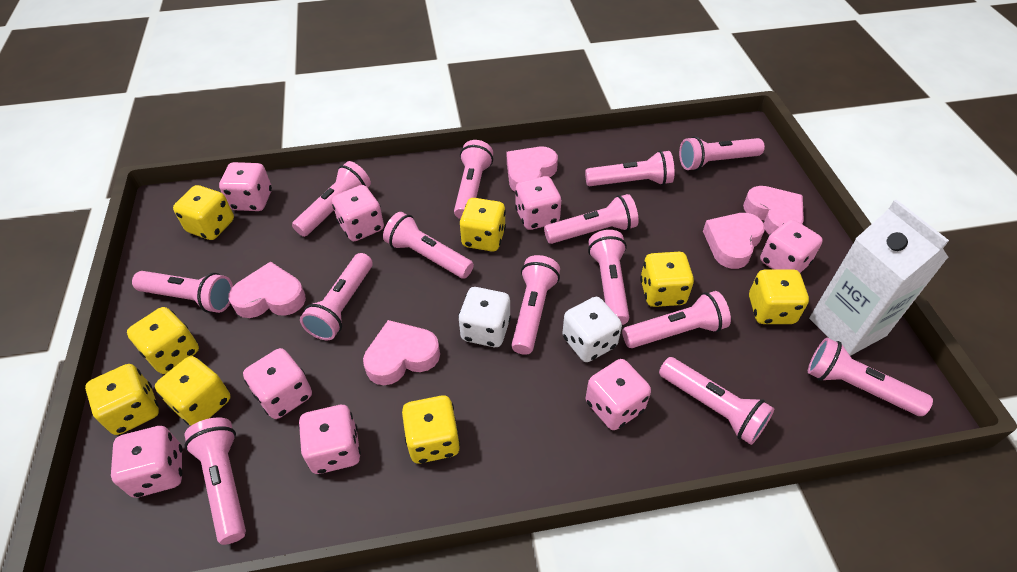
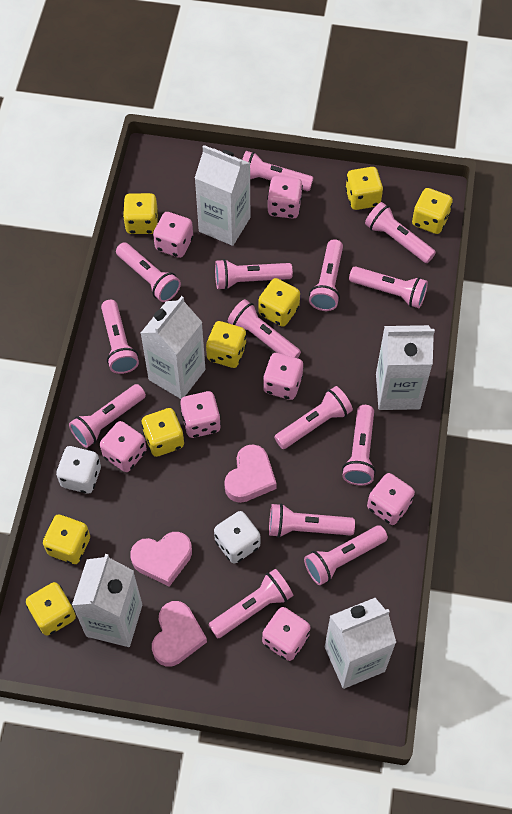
pink dice: 8 -> 7
pink heart: 5 -> 3
white carton: 1 -> 5

